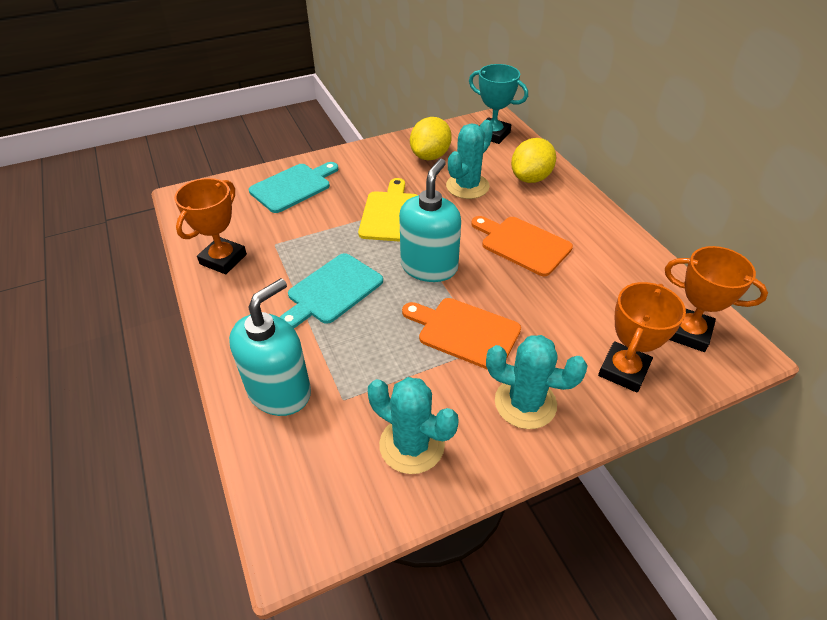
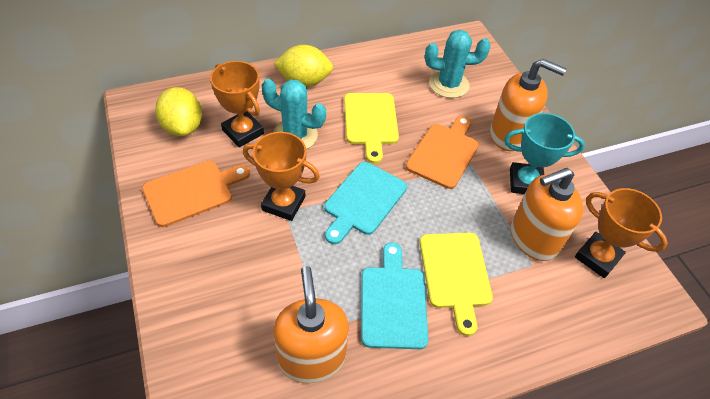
orange soap dispenser: 0 -> 3
turquoise cactus: 3 -> 2
turquoise soap dispenser: 2 -> 0
yellow cutting board: 1 -> 2

